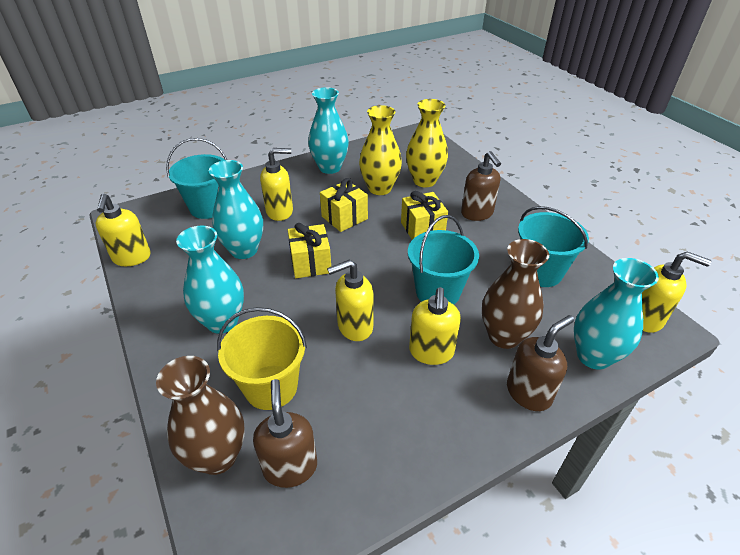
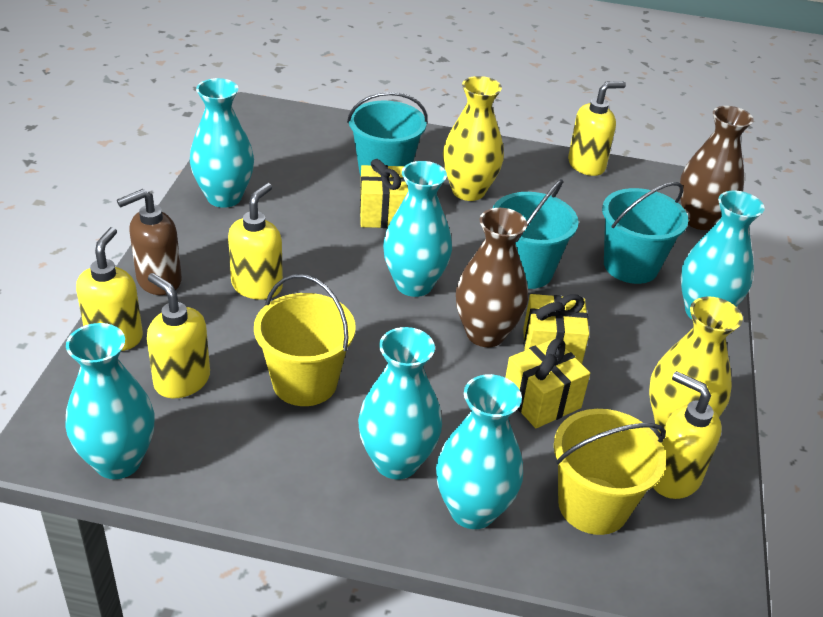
brown soap dispenser: 3 -> 1
turquoise vase: 4 -> 6
yellow bucket: 1 -> 2

